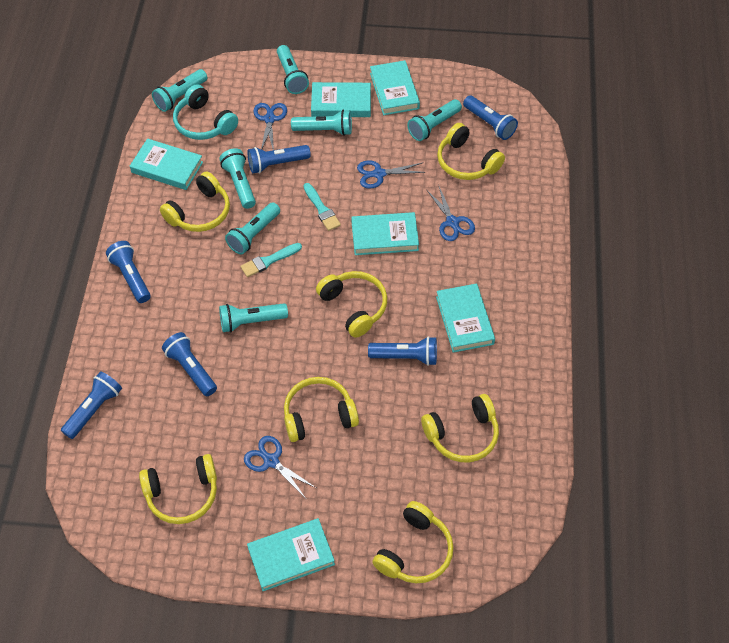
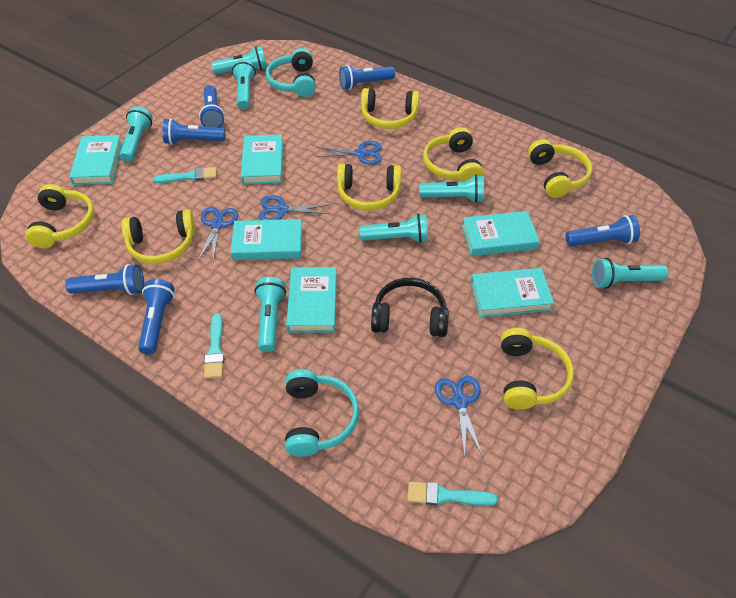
black headphones: 0 -> 1
turquoise brush: 2 -> 3
turquoise headphones: 1 -> 2

